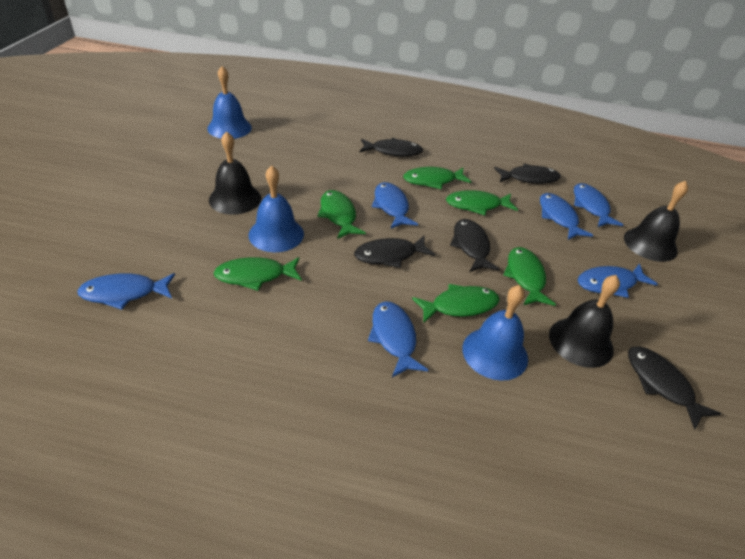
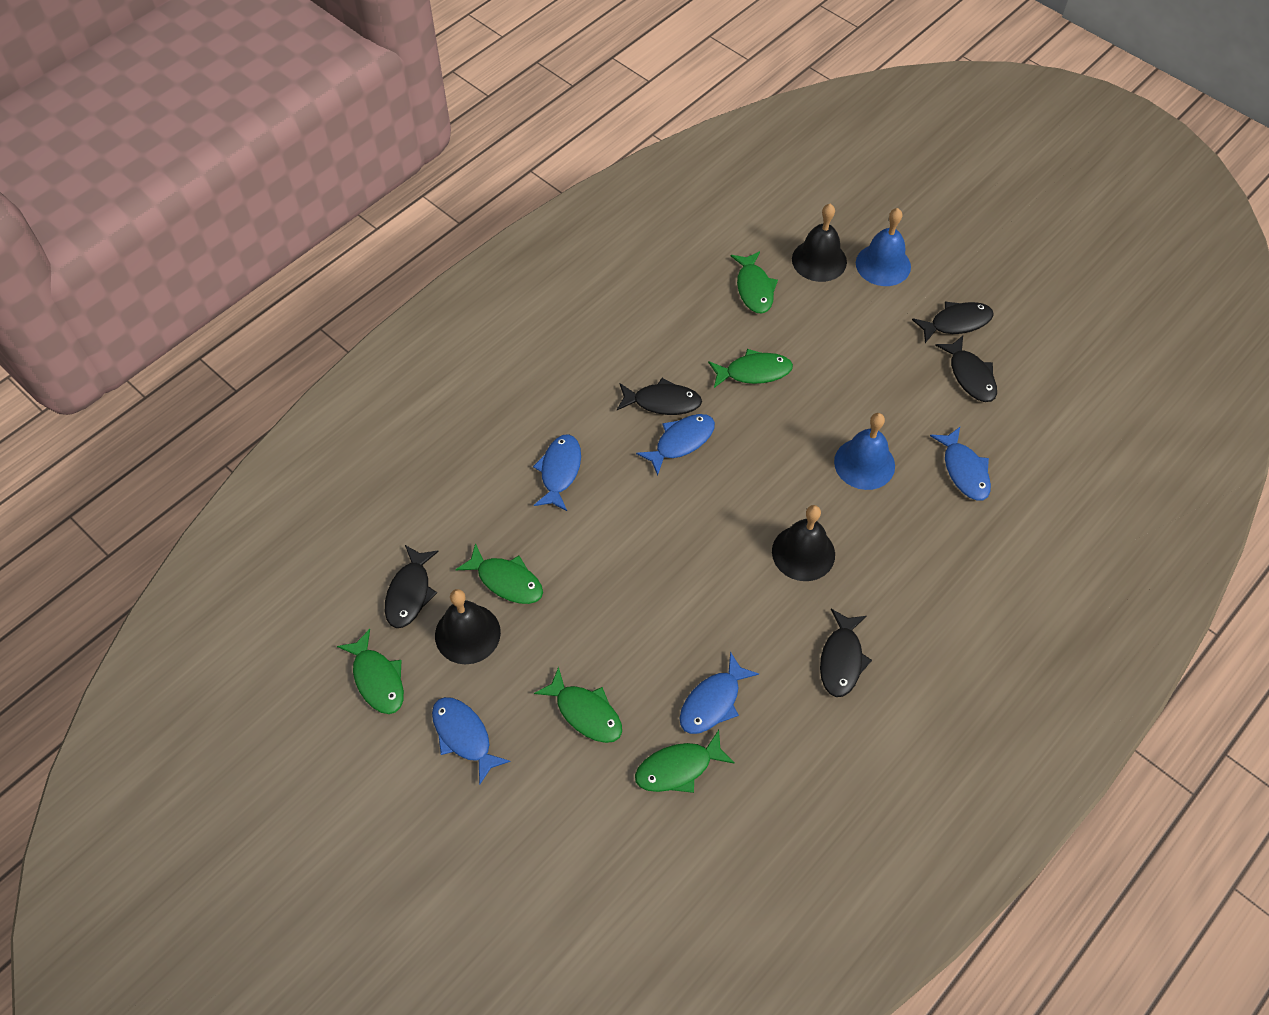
blue bell: 3 -> 2
blue fish: 6 -> 5

